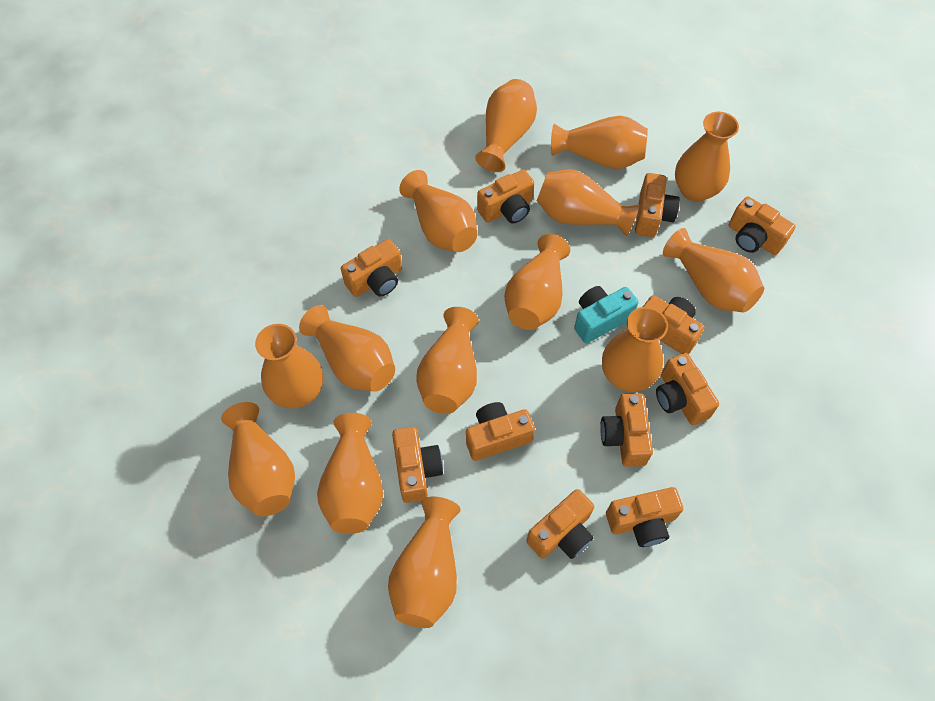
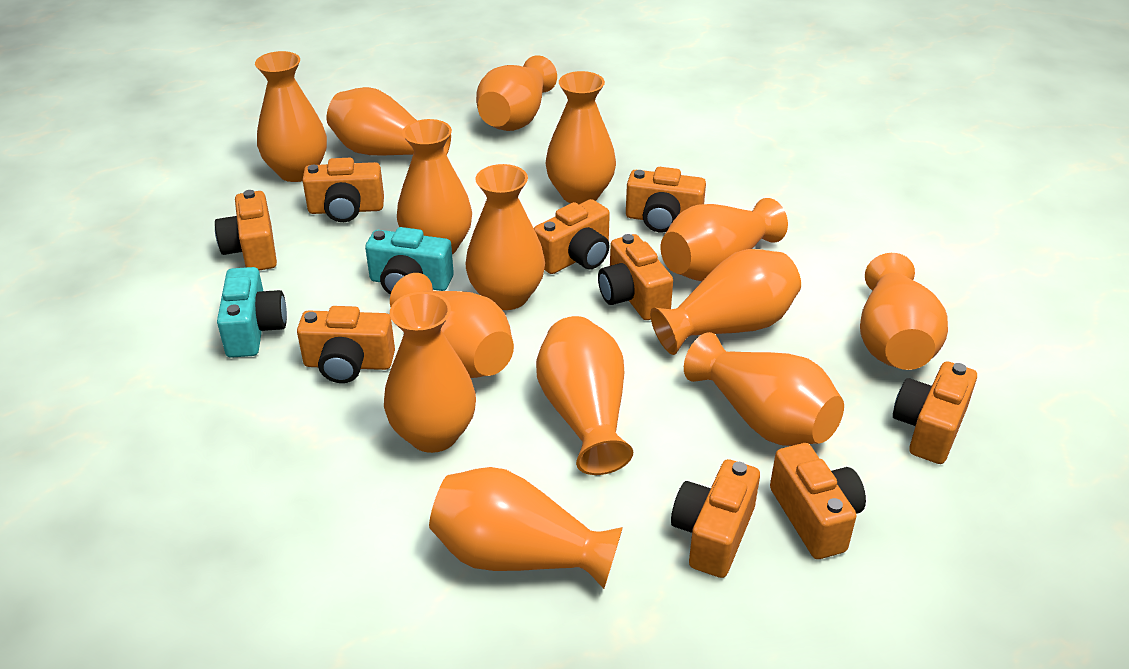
orange camera: 11 -> 9
turquoise camera: 1 -> 2

